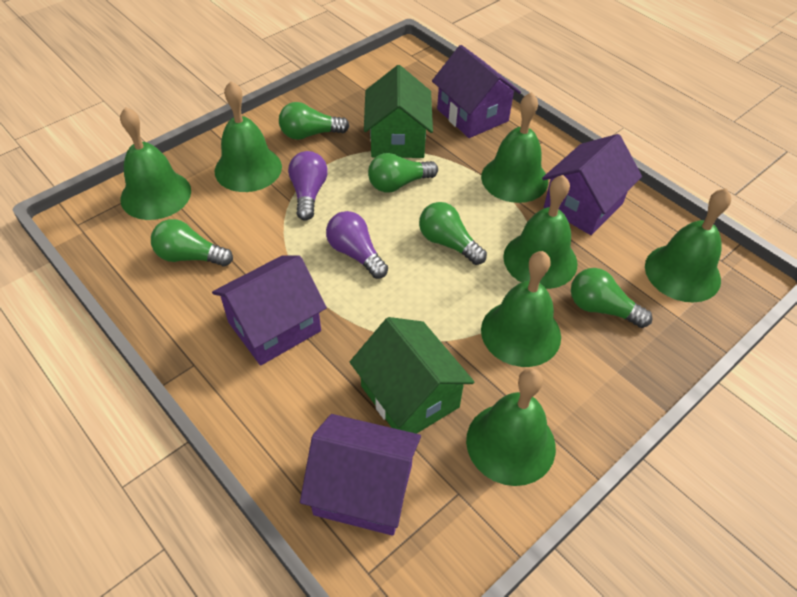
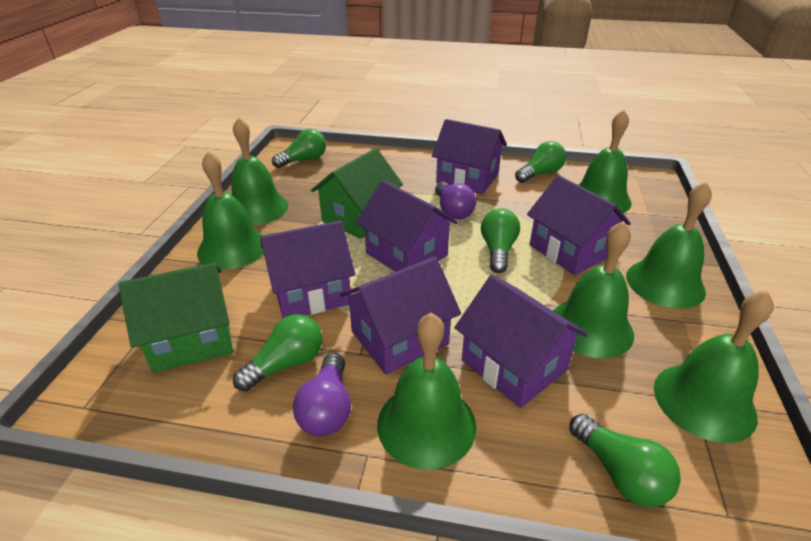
purple house: 4 -> 6

